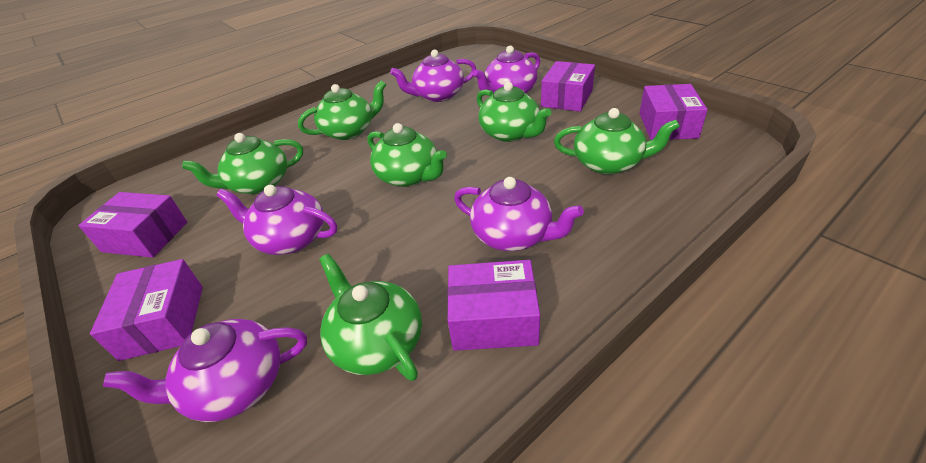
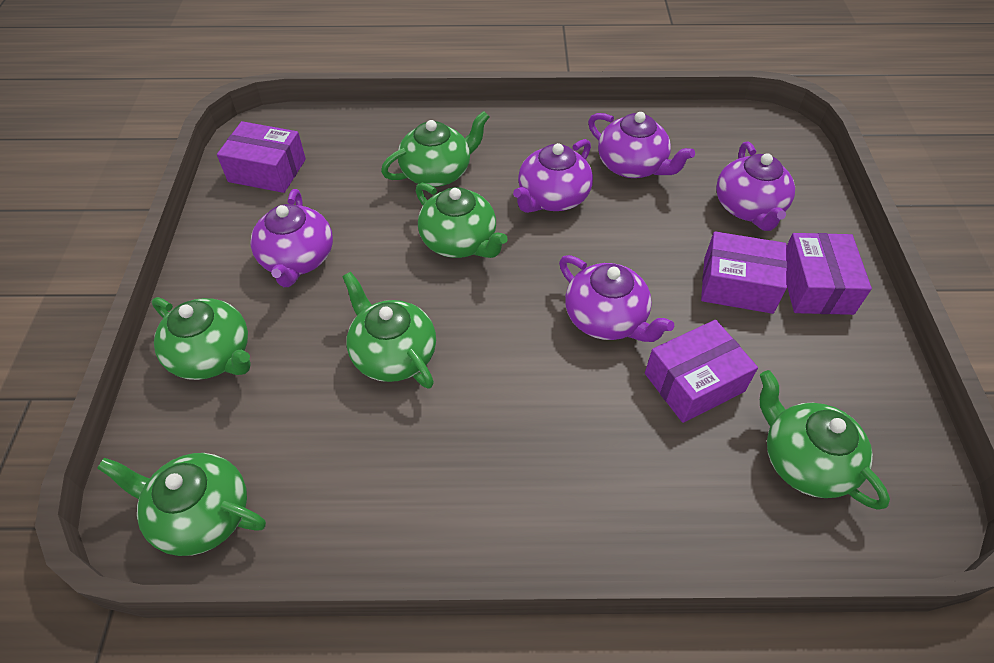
purple box: 5 -> 4

